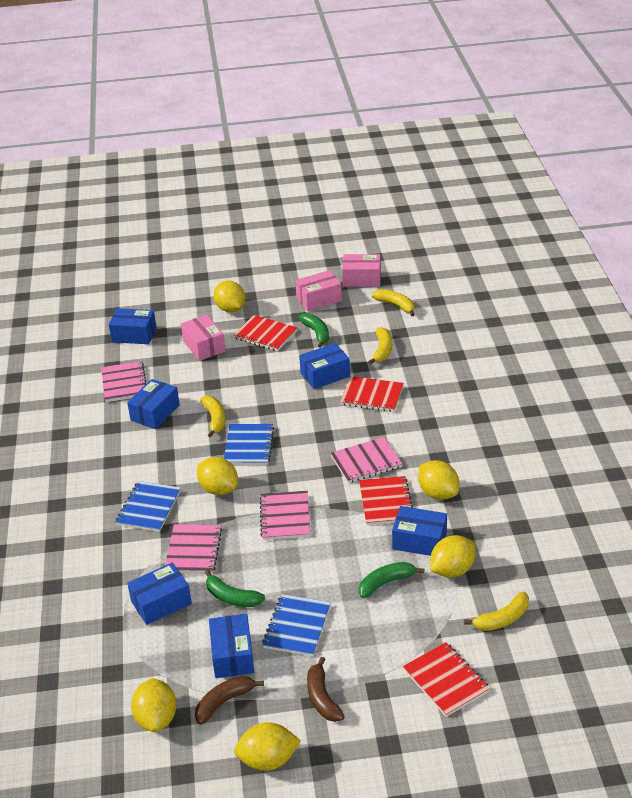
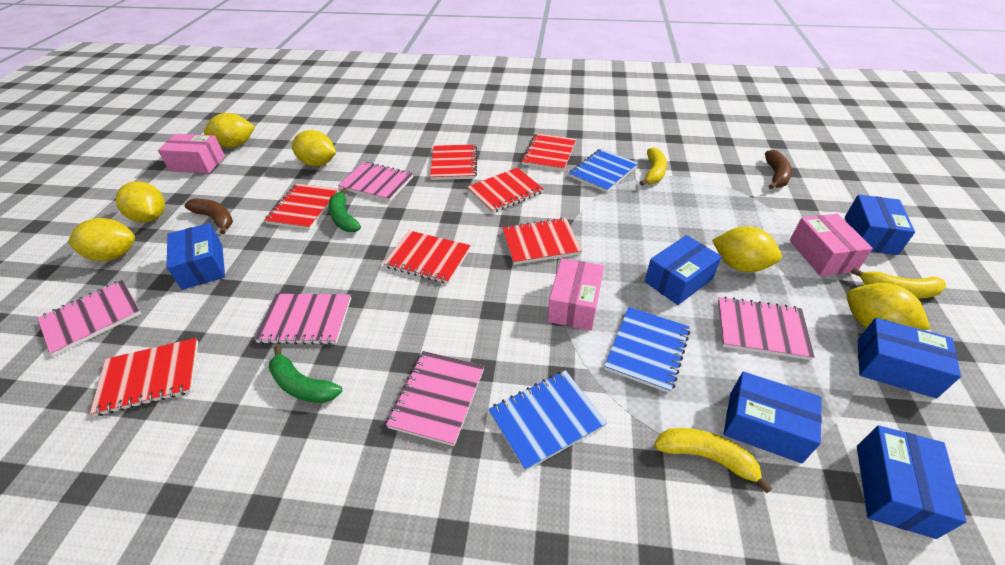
green banana: 3 -> 2
pink notebook: 4 -> 5
red notebook: 4 -> 7
yellow banana: 4 -> 3

